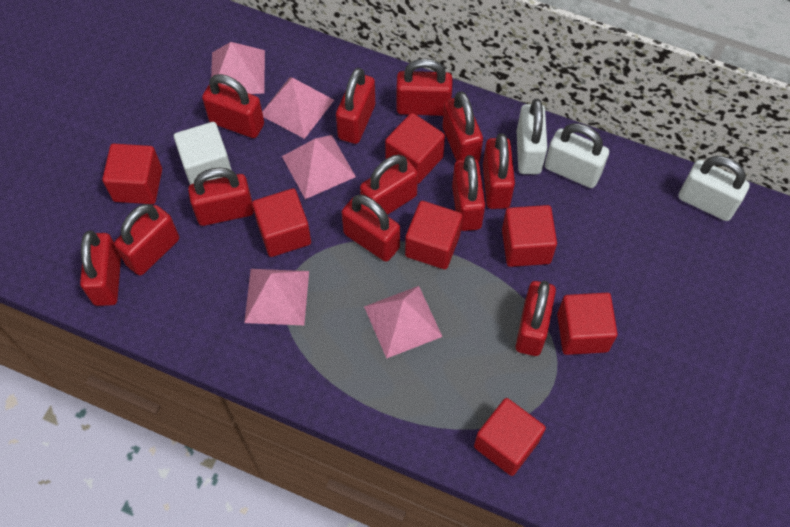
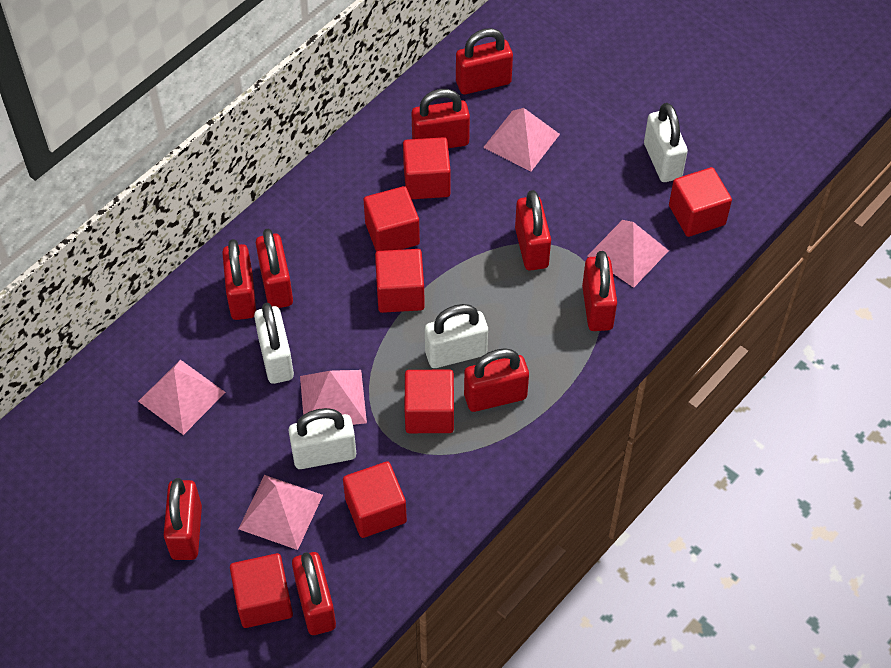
red padlock: 12 -> 9
white cube: 1 -> 0
white padlock: 3 -> 4

